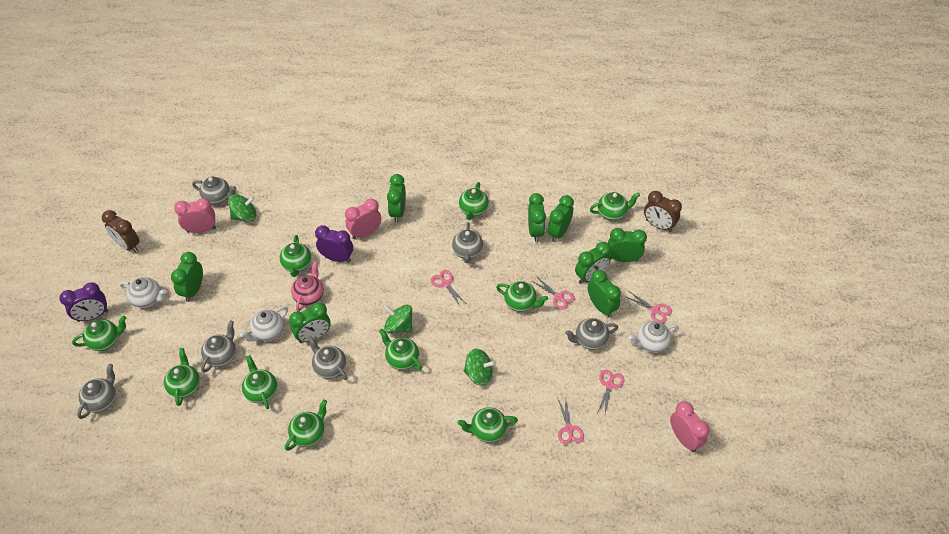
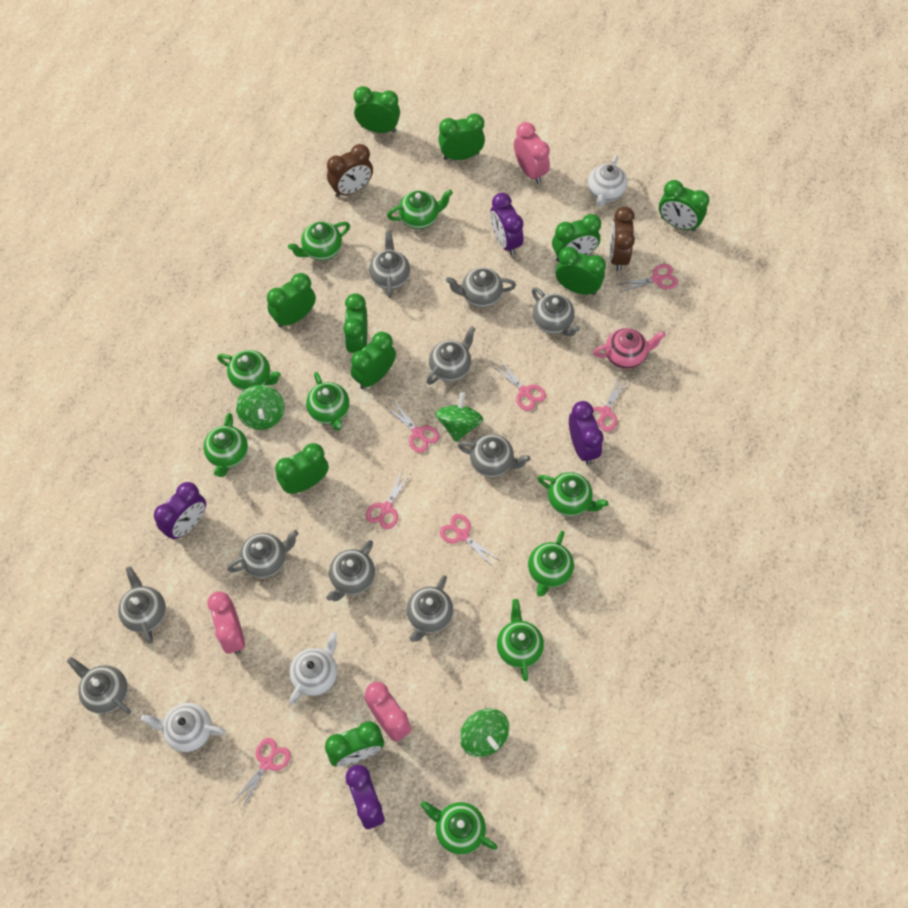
green clock: 8 -> 10
green teapot: 10 -> 9
grey teapot: 6 -> 10
pink scissors: 5 -> 7
purple clock: 2 -> 4

